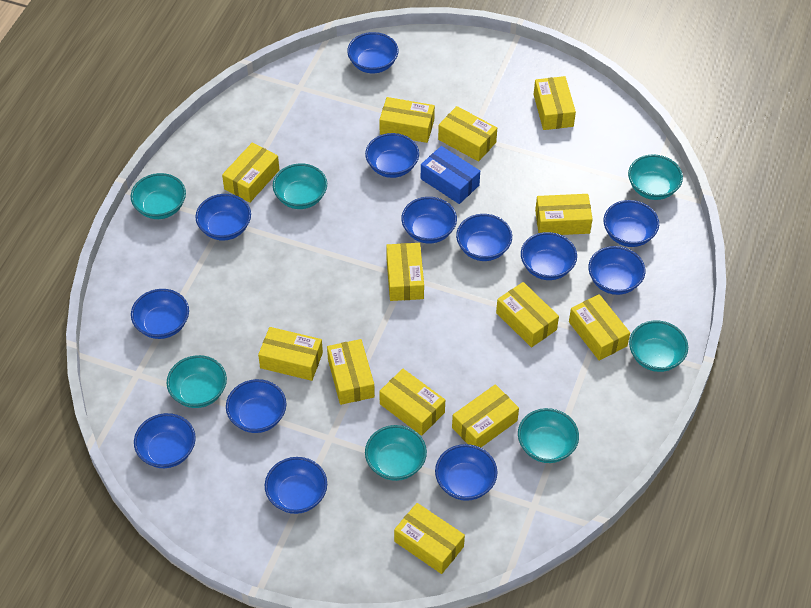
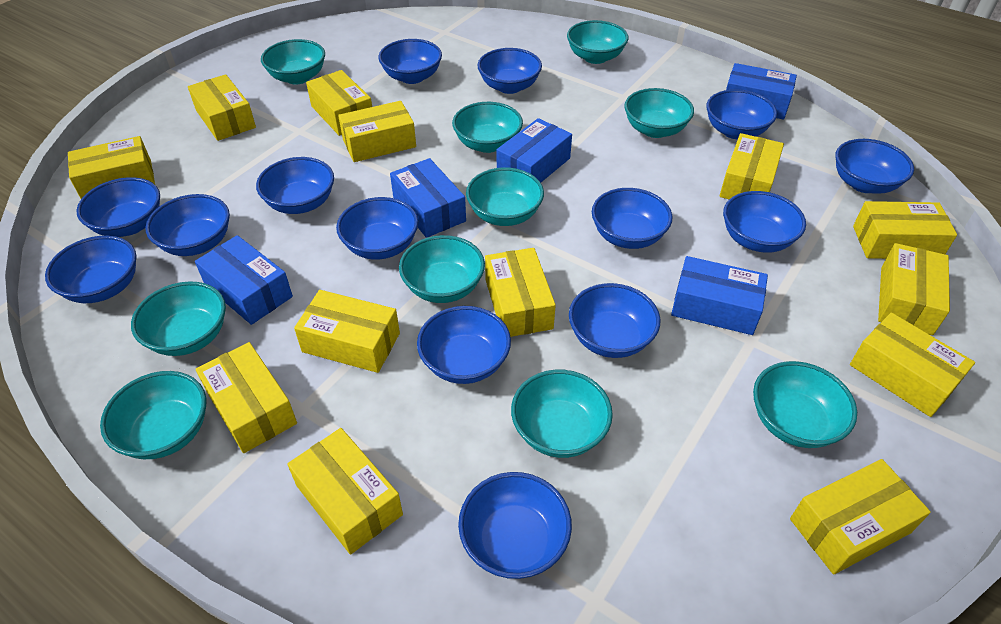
blue bowl: 13 -> 14
blue box: 1 -> 5
turquoise bowl: 7 -> 10

